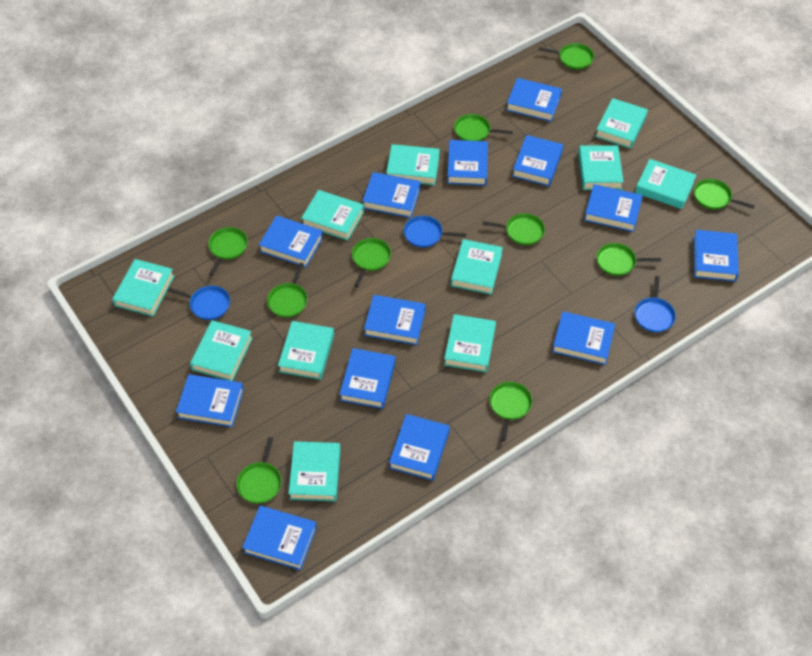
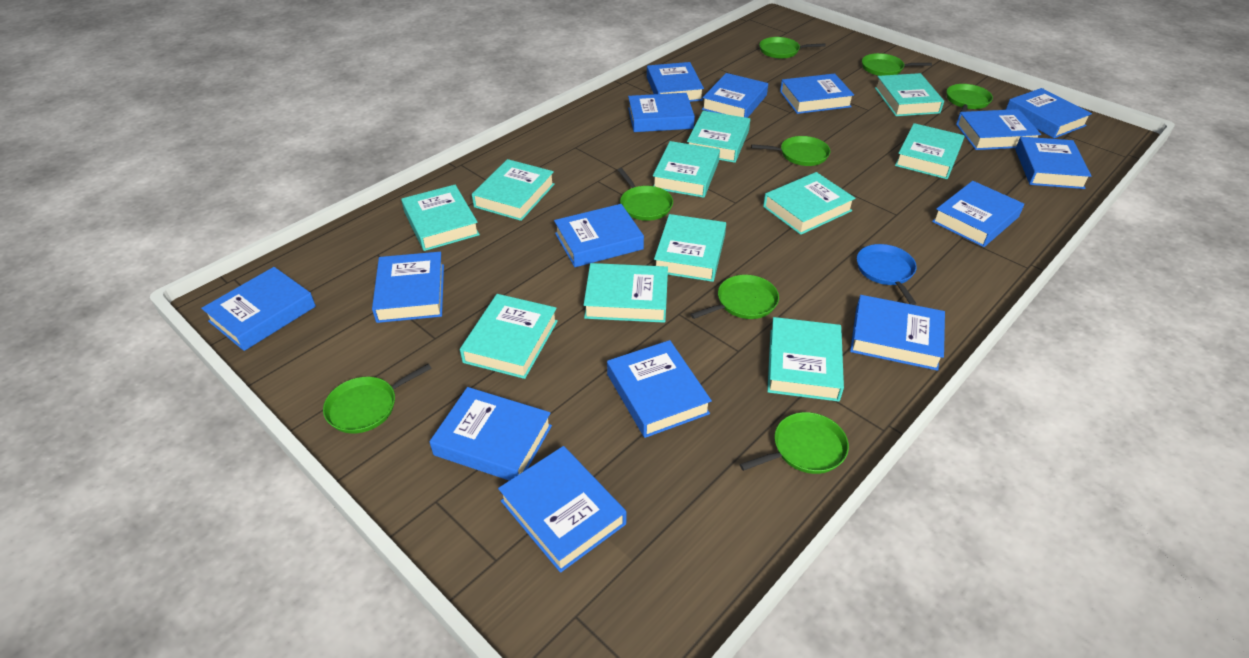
blue book: 13 -> 15
blue pan: 3 -> 1
green pan: 10 -> 8

